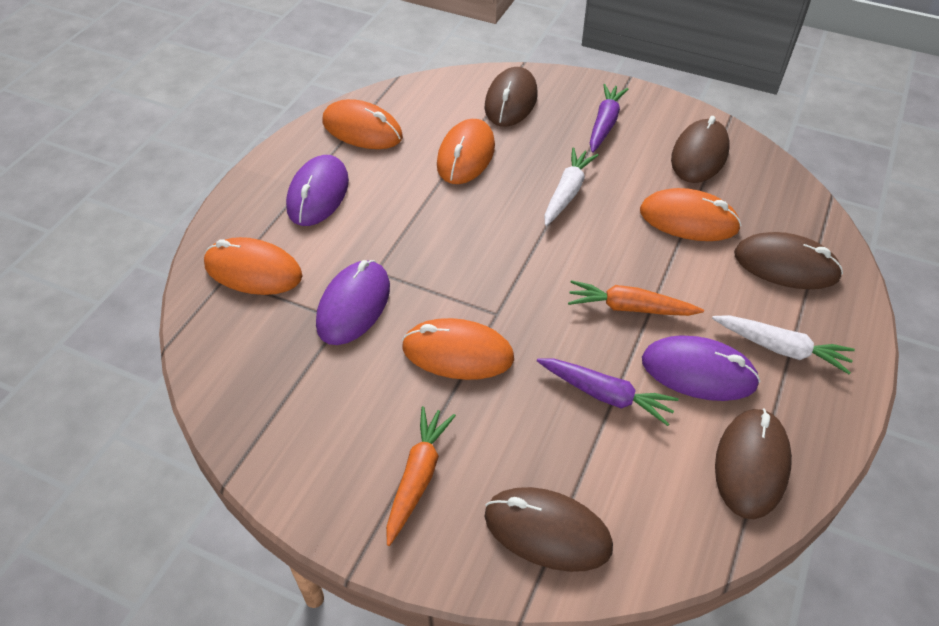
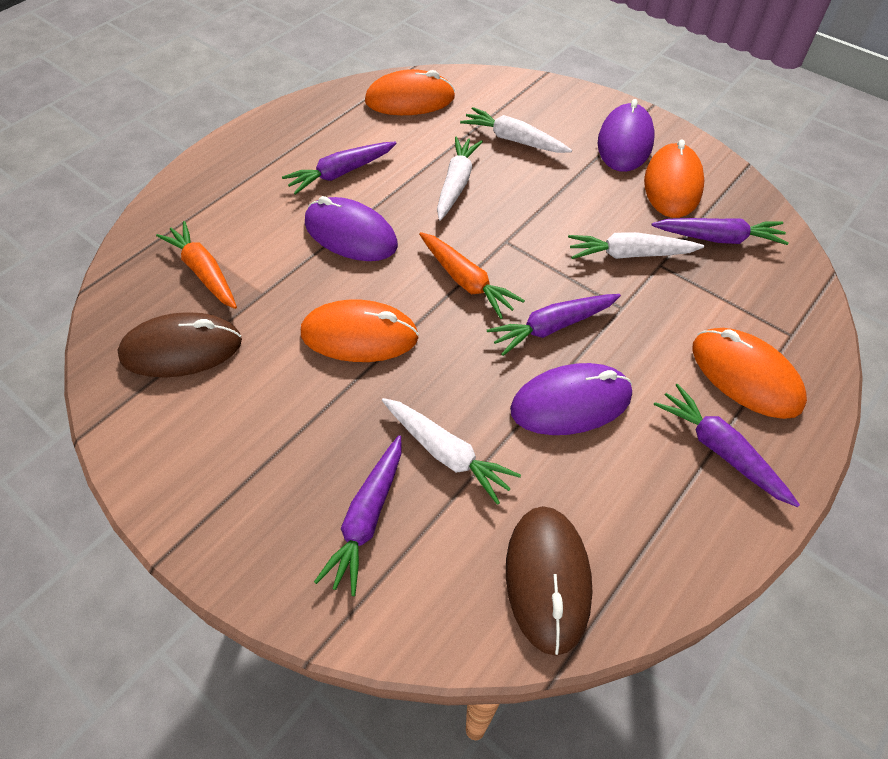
brown mouse: 5 -> 2
orange mouse: 5 -> 4
purple carrot: 2 -> 5
white carrot: 2 -> 4

